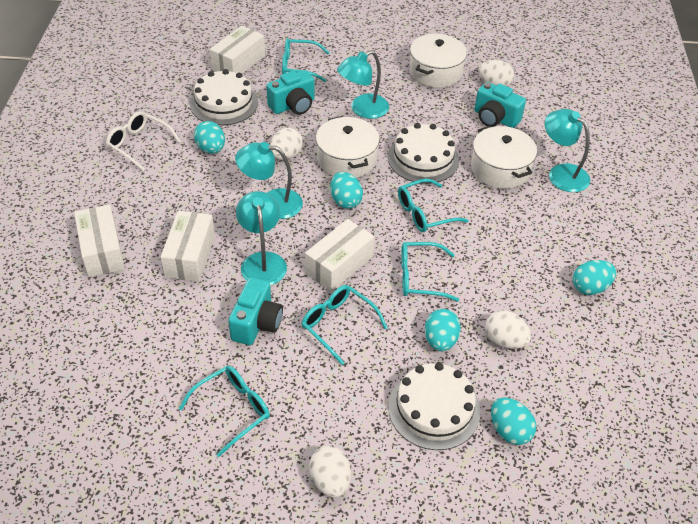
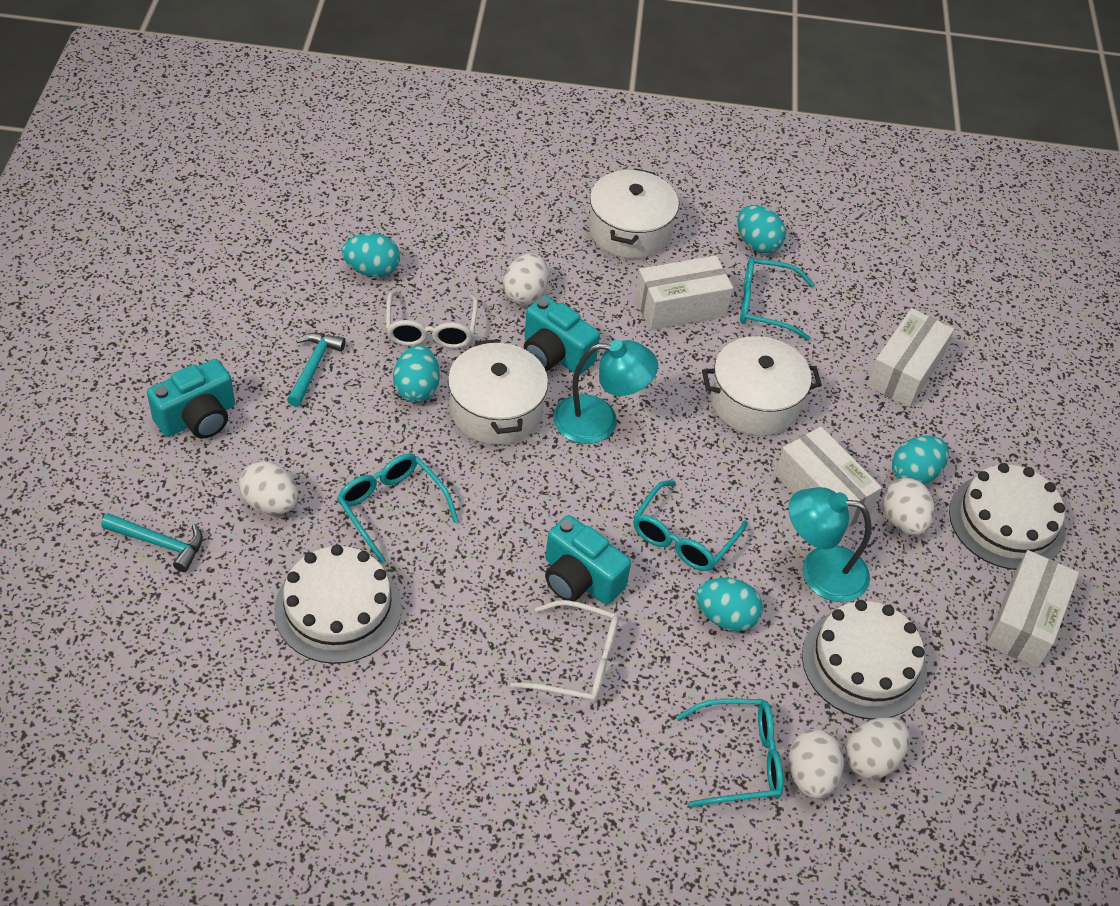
turquoise glasses: 5 -> 4
turquoise hammer: 0 -> 2
turquoise lamp: 4 -> 2
white egg: 4 -> 5
white glasses: 1 -> 2

